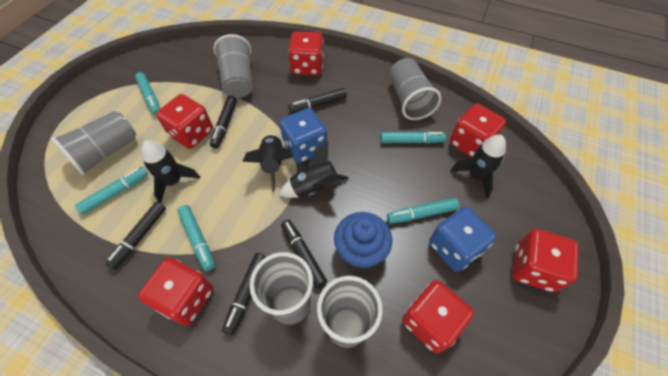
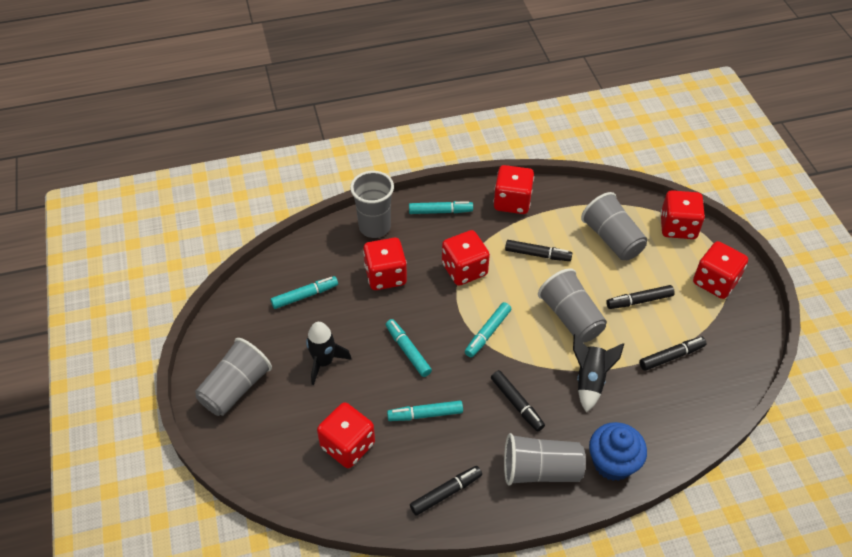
black rocket: 4 -> 2
blue dice: 2 -> 0

